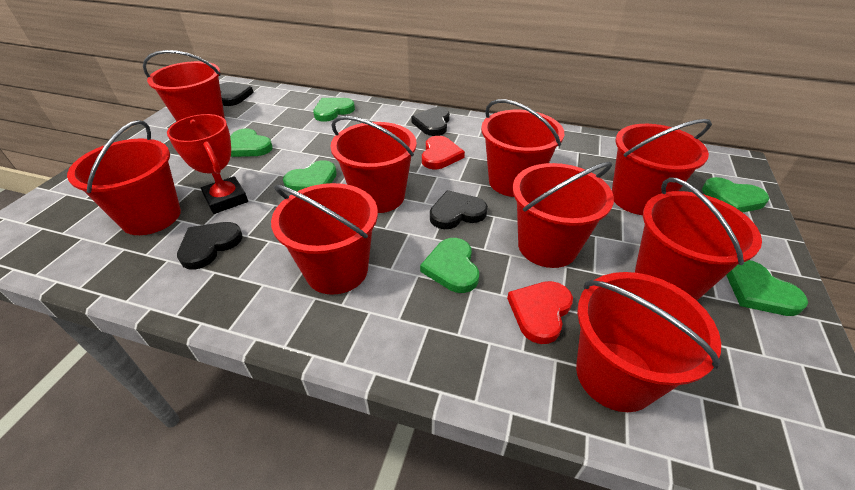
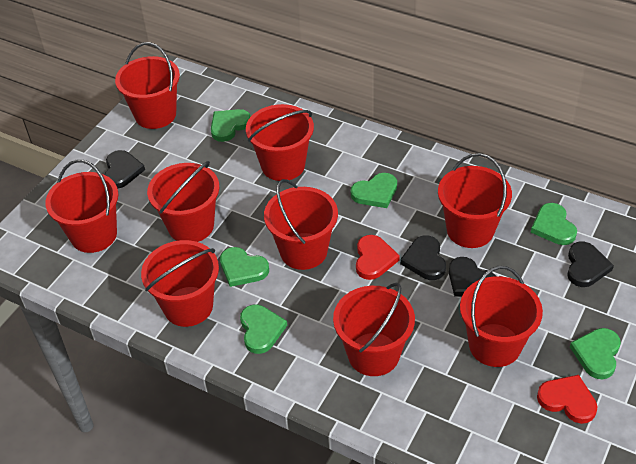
red trophy: 1 -> 0

